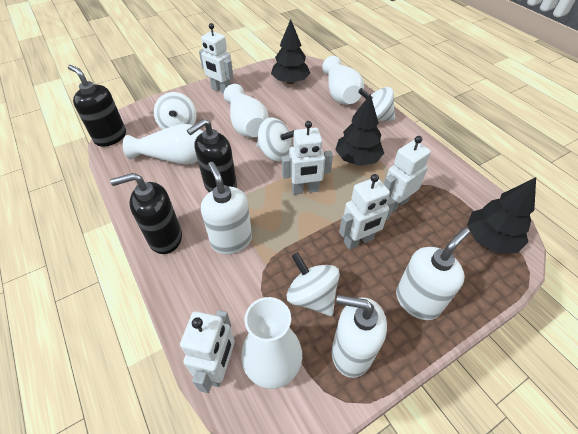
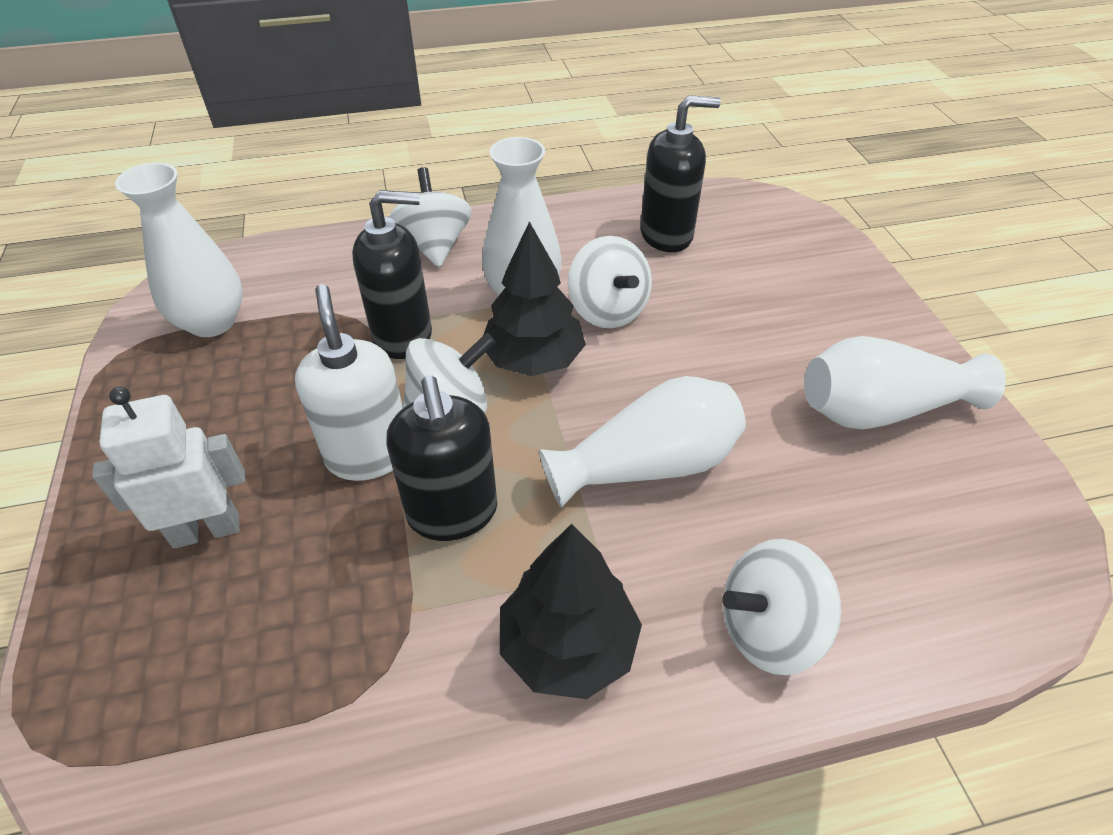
black tree: 3 -> 2
white robot: 5 -> 1
white soap dispenser: 3 -> 1

